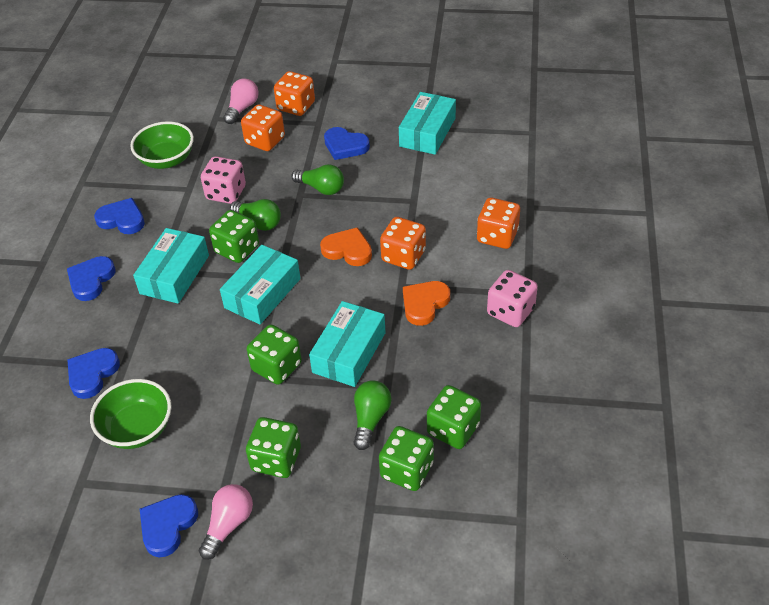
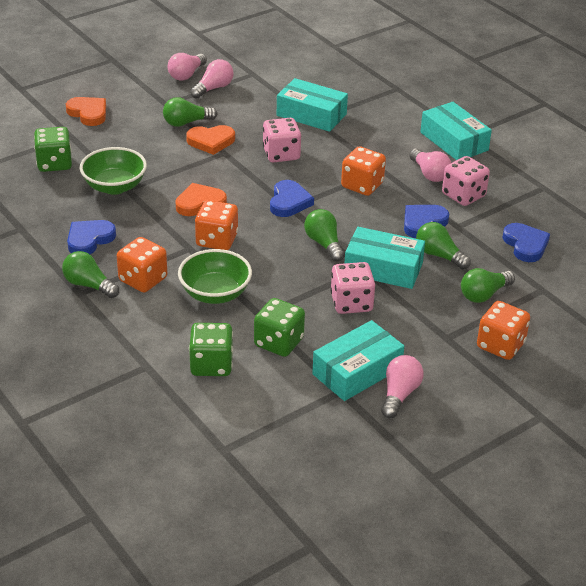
blue heart: 5 -> 4
green dice: 5 -> 3
green light bulb: 3 -> 5
orange heart: 2 -> 3
pink dice: 2 -> 3
pink light bulb: 2 -> 4

